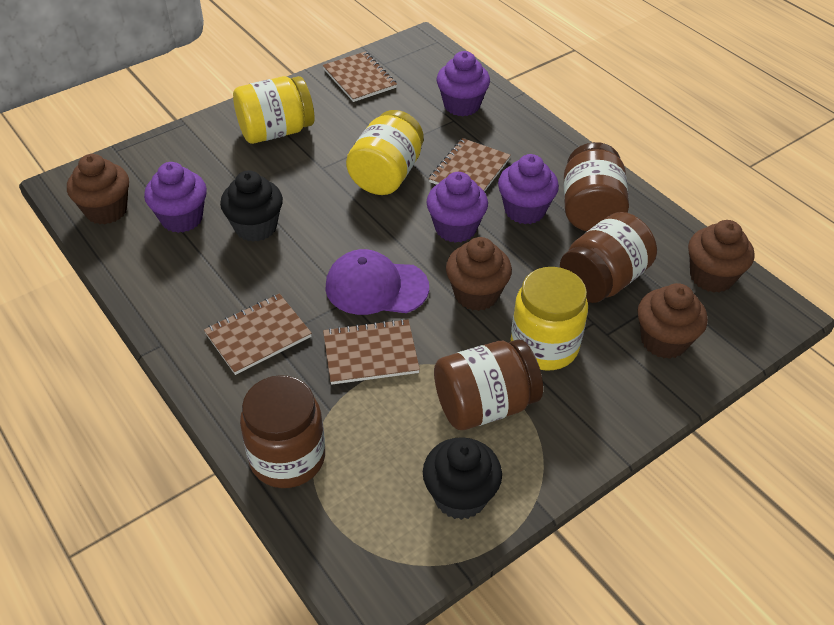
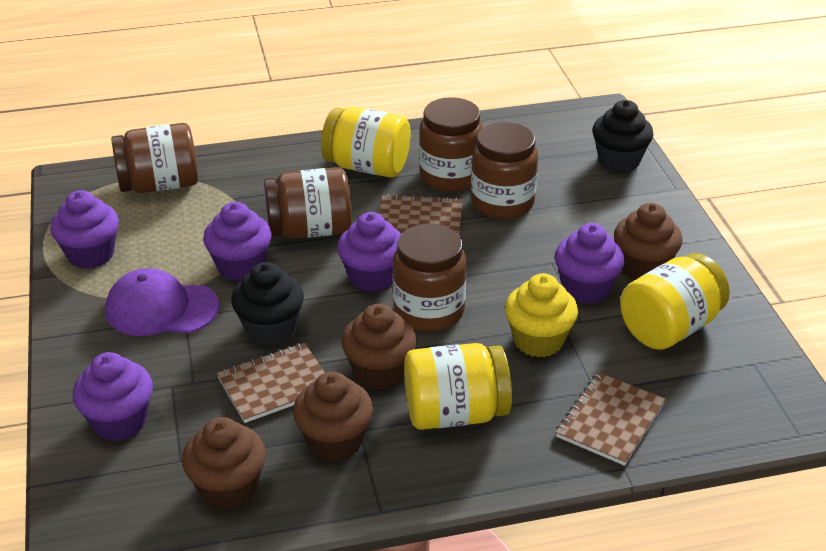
brown jar: 4 -> 5
brown notebook: 4 -> 3
purple cupcake: 4 -> 5
yellow cupcake: 0 -> 1

